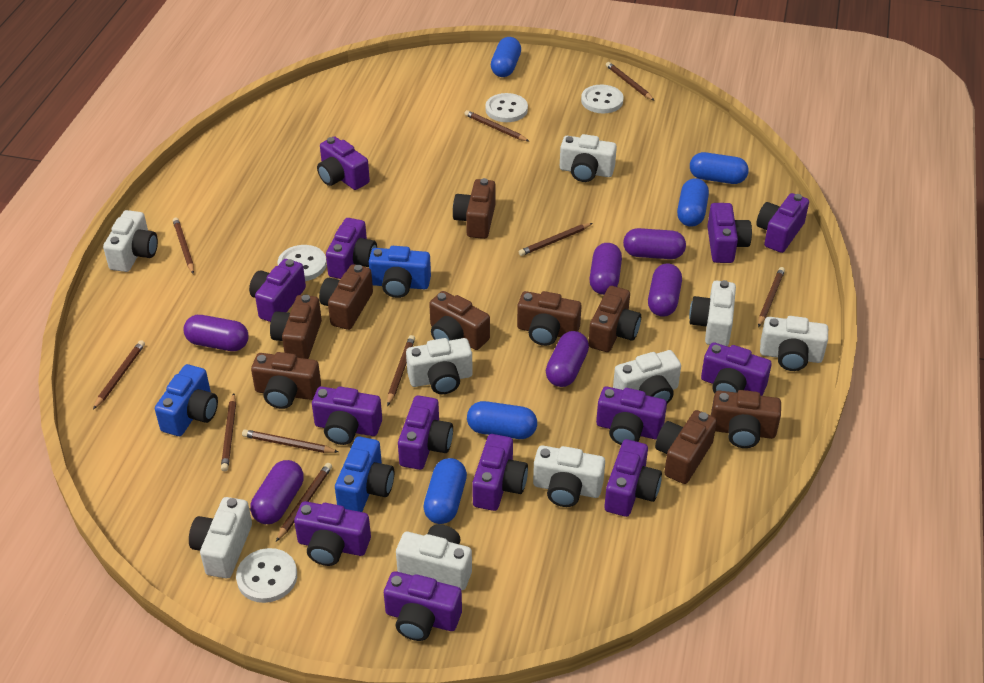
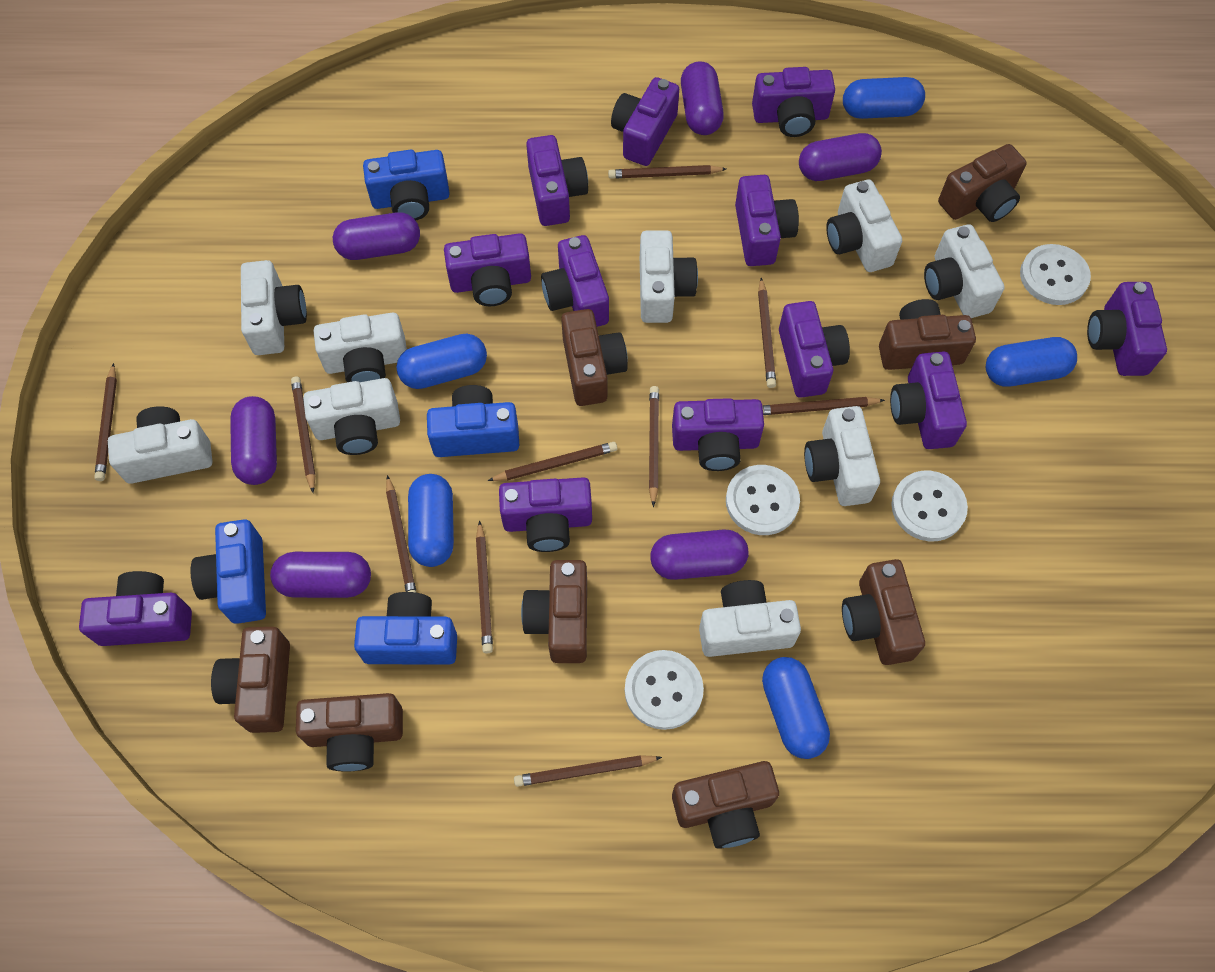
blue camera: 3 -> 4
brown camera: 9 -> 8
purple camera: 13 -> 12

